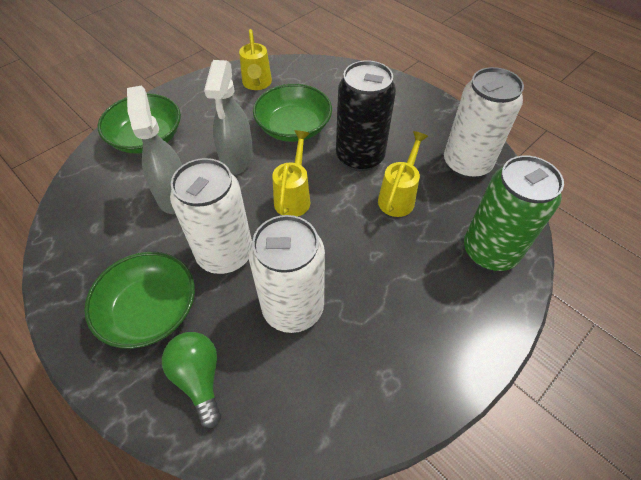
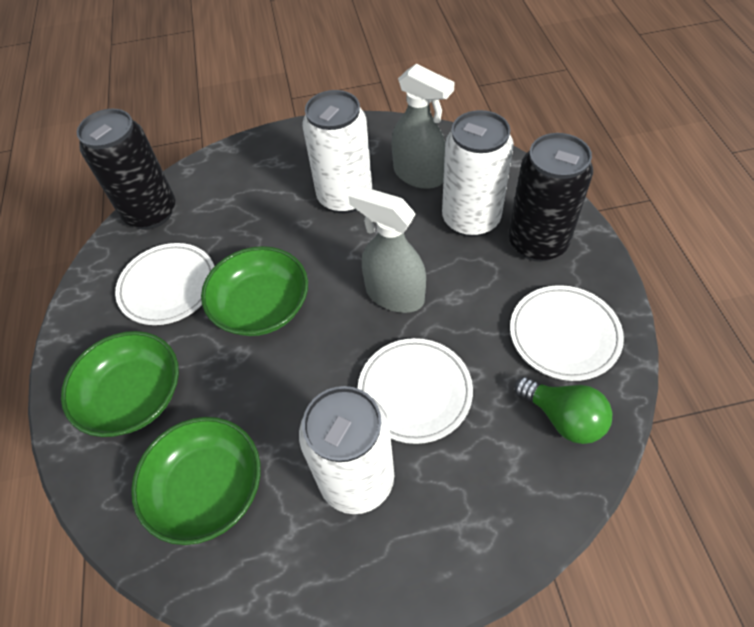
black can: 1 -> 2
green can: 1 -> 0
white plate: 0 -> 3
yellow watering can: 3 -> 0

